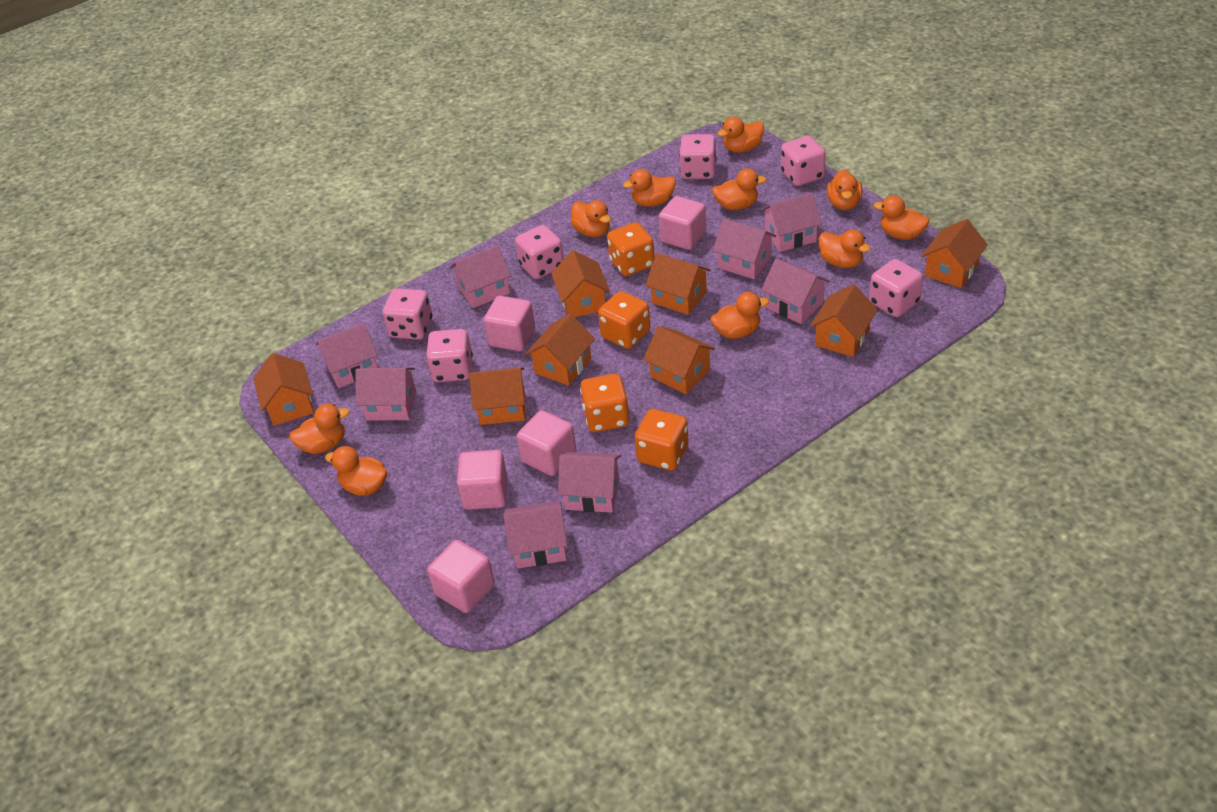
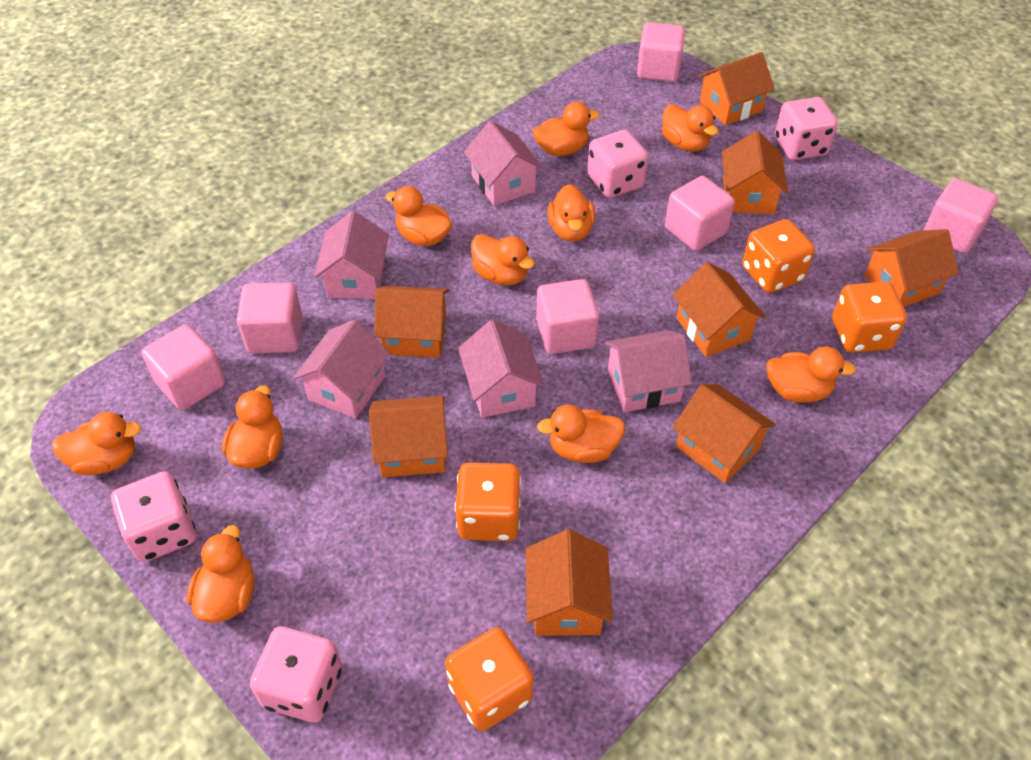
pink cube: 5 -> 6
pink dice: 6 -> 4
pink house: 8 -> 5

